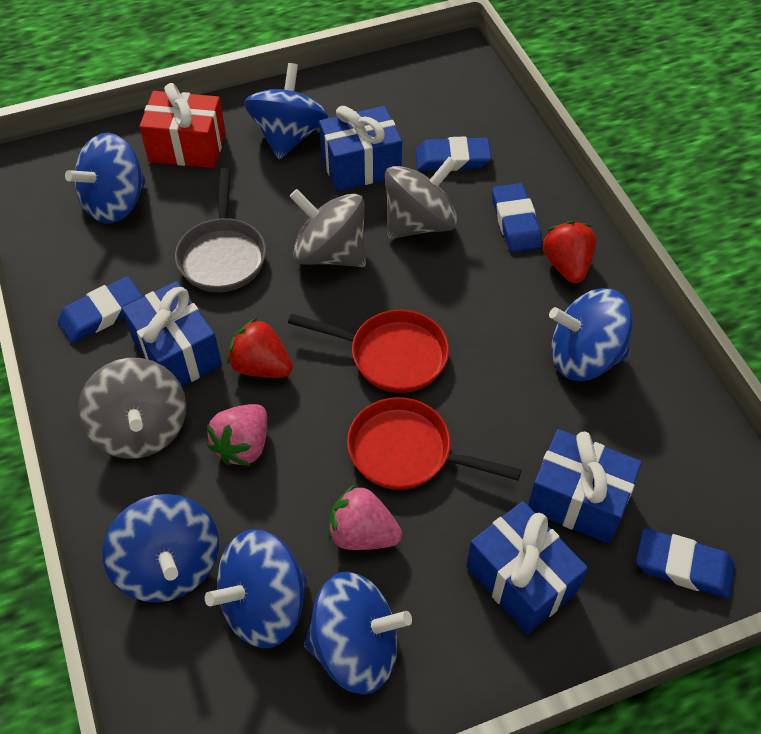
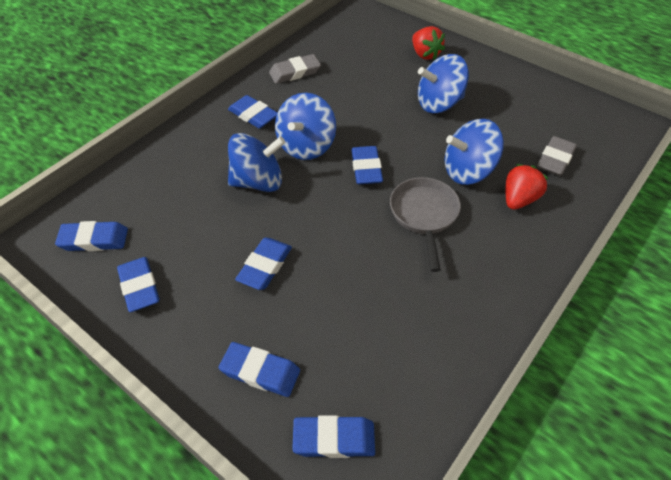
blue eraser: 4 -> 7
blue gift: 4 -> 0
blue spinning top: 6 -> 4
grey eraser: 0 -> 2
grey spinning top: 3 -> 0
pink strawberry: 2 -> 0
red gift: 1 -> 0
red pan: 2 -> 0

